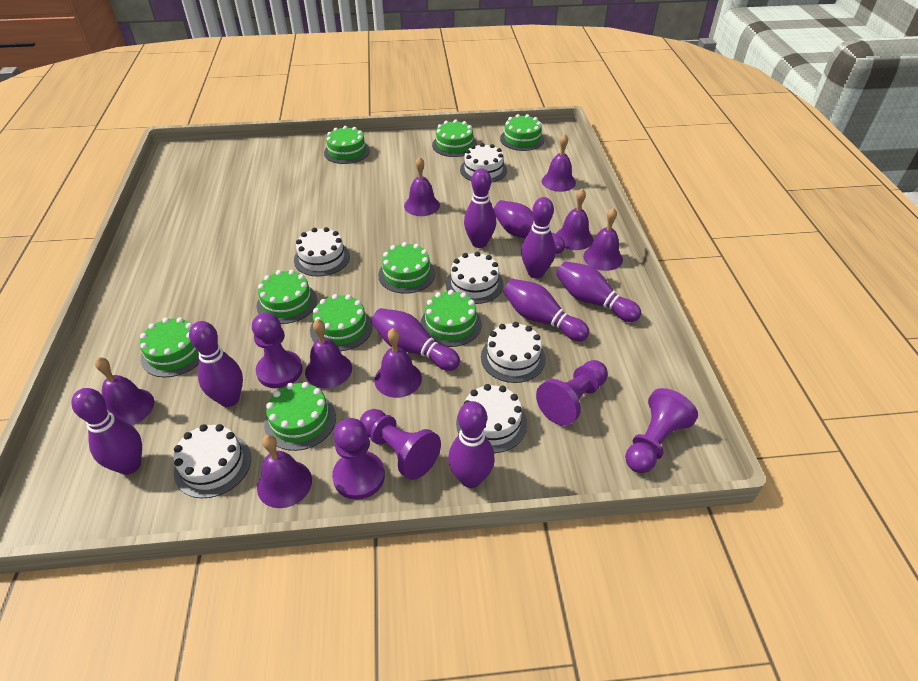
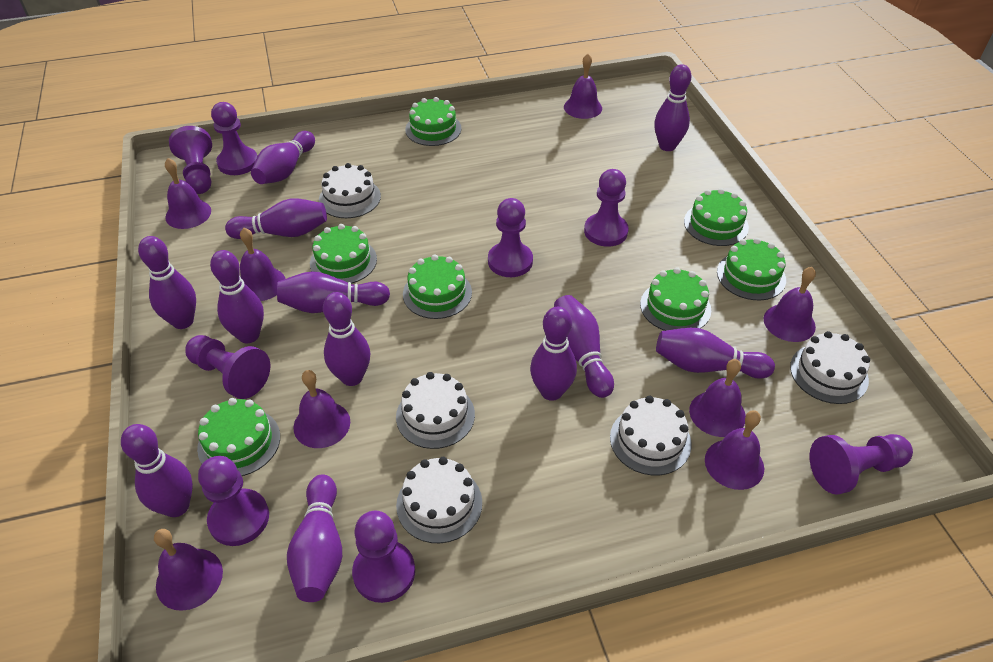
green cake: 9 -> 7
purple bowling pin: 9 -> 12
purple pawn: 5 -> 8
white cake: 6 -> 5

